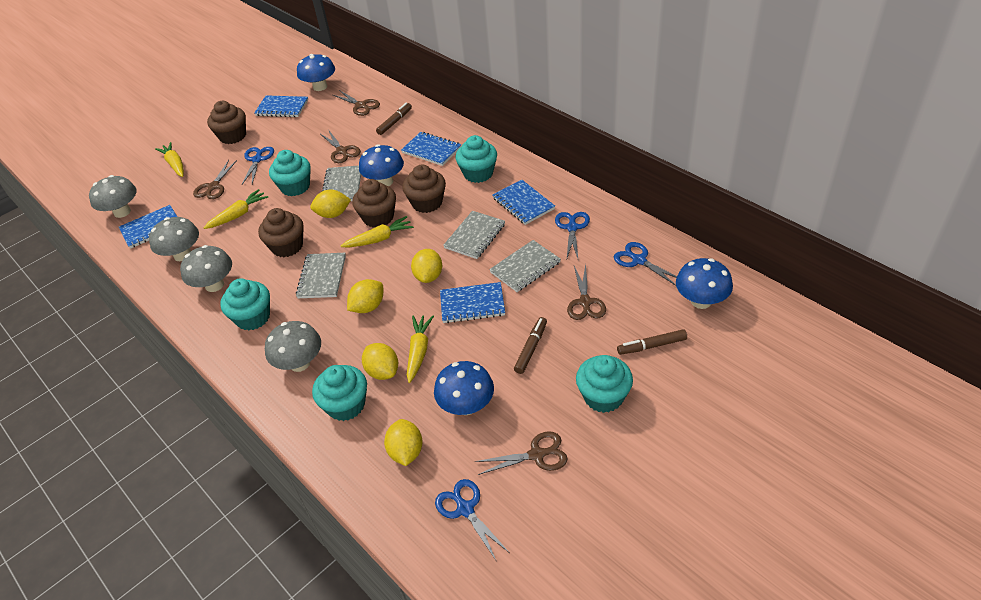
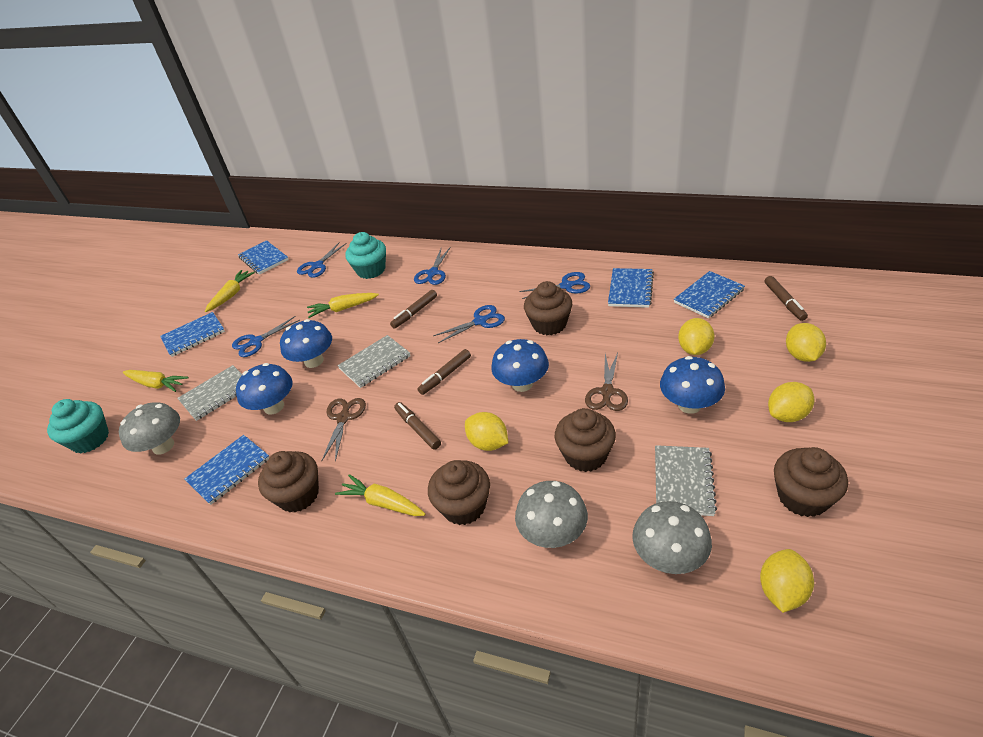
blue scissors: 4 -> 5
brown cupcake: 4 -> 5
brown marker: 3 -> 4
brown scissors: 5 -> 2
grey mushroom: 4 -> 3
grey notebook: 4 -> 3
turquoise cupcake: 5 -> 2

